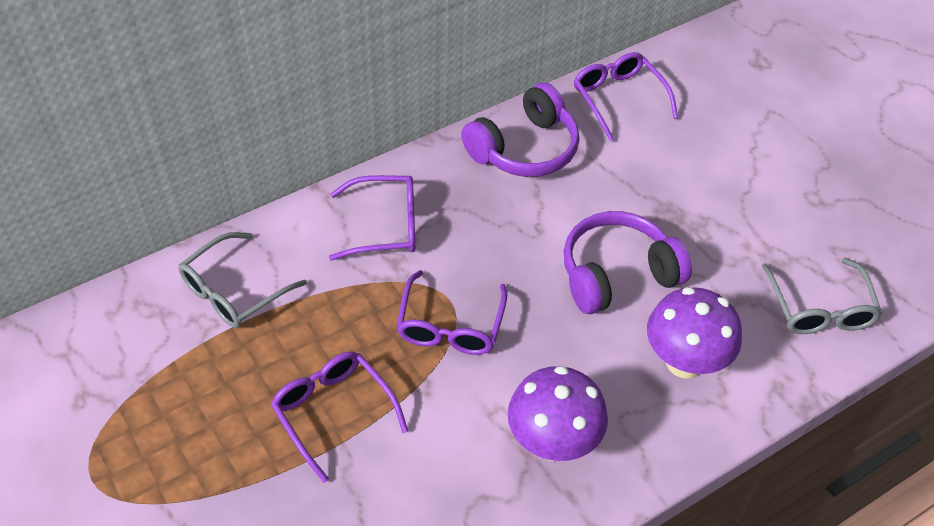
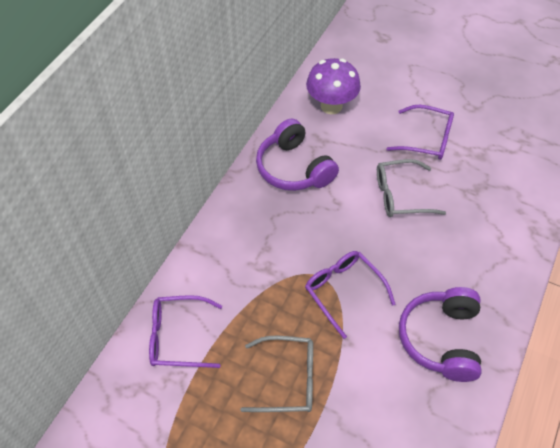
purple glasses: 4 -> 3
purple mushroom: 2 -> 1

